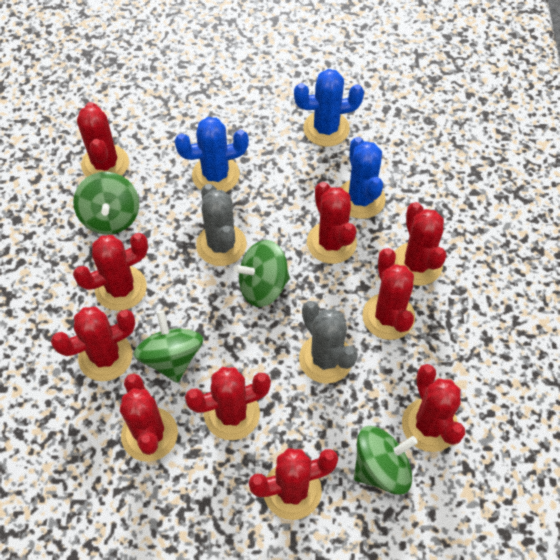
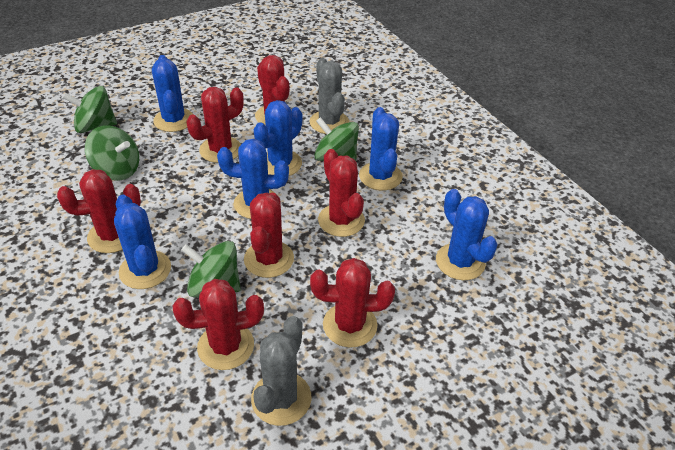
blue cactus: 3 -> 6
red cactus: 10 -> 7

